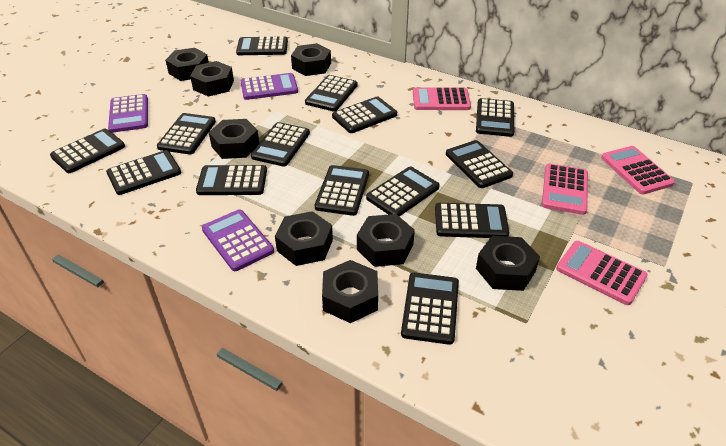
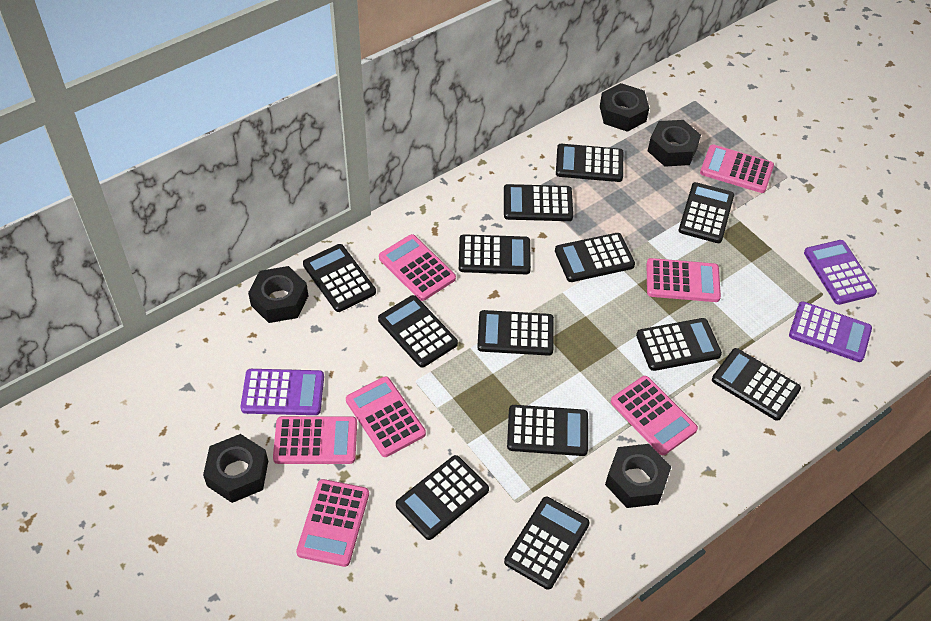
black calculator: 14 -> 13
black nut: 8 -> 5
pink calculator: 4 -> 7

